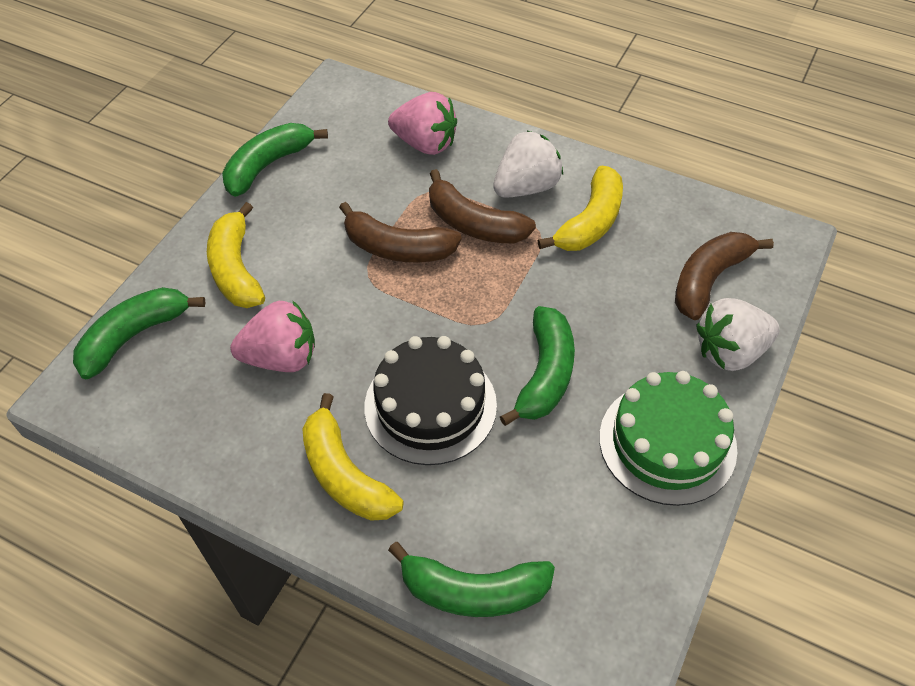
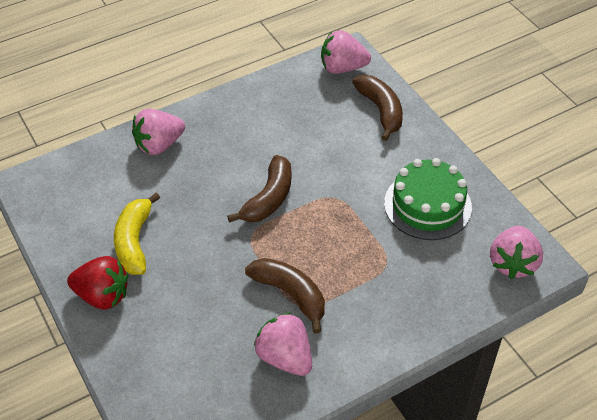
black cake: 1 -> 0
green banana: 4 -> 0
pink strawberry: 2 -> 4
red strawberry: 0 -> 1
white strawberry: 2 -> 0
yellow banana: 3 -> 1

